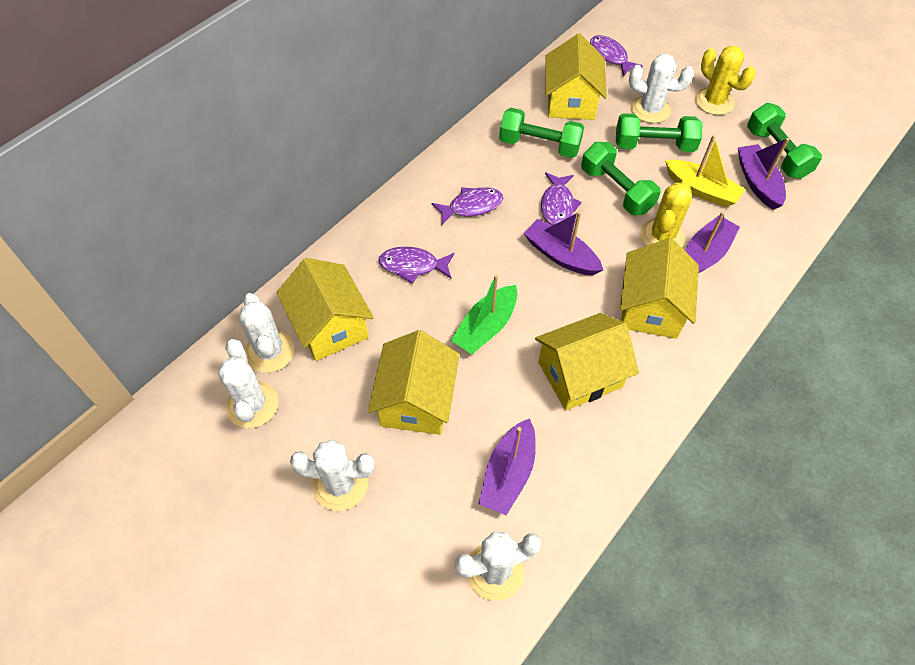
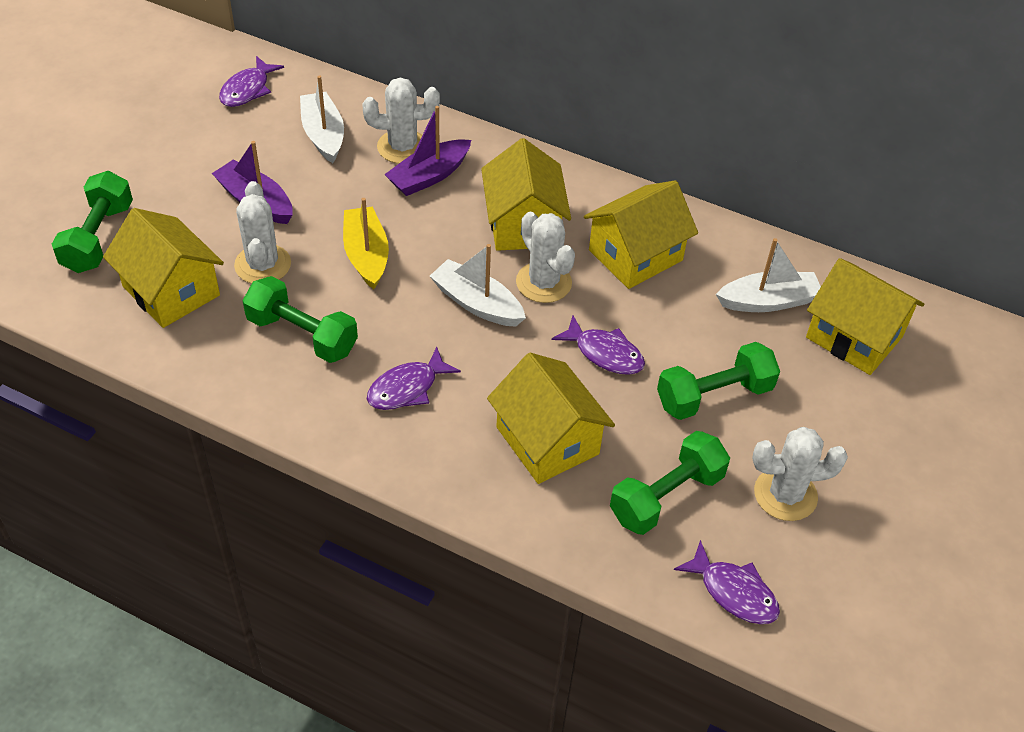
green boat: 1 -> 0
purple boat: 4 -> 2
white boat: 0 -> 3
white cactus: 5 -> 4
yellow cactus: 2 -> 0

